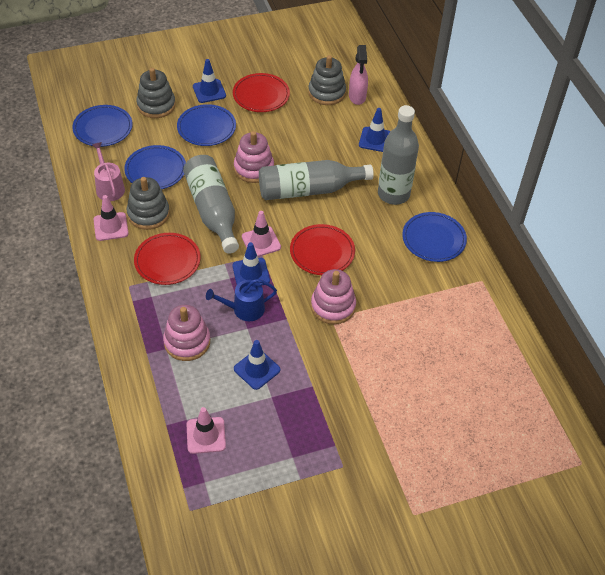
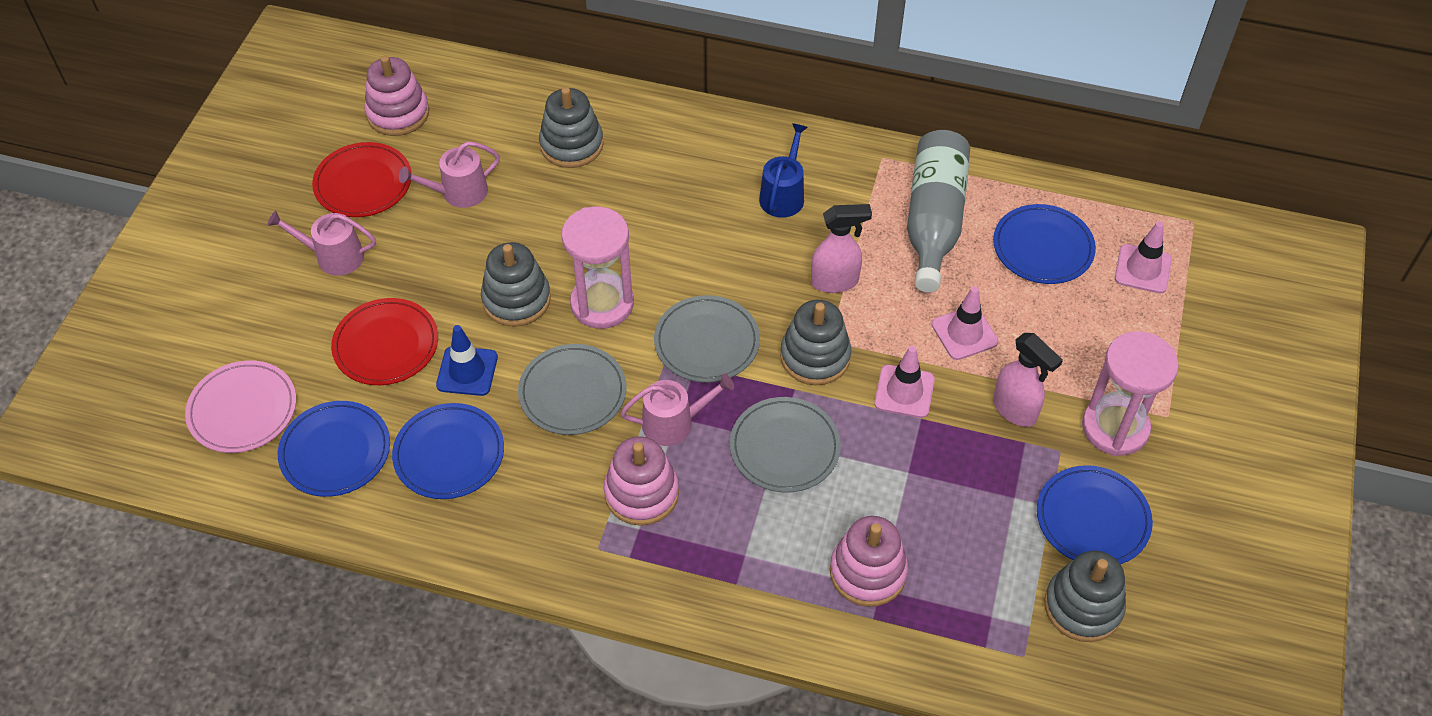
blue traffic cone: 4 -> 1
grey bottle: 3 -> 1
grey plate: 0 -> 3
grey stacking toy: 3 -> 4
pink hourglass: 0 -> 2
pink plate: 0 -> 1
pink spray bottle: 1 -> 2
pink watering can: 1 -> 3
red plate: 3 -> 2

